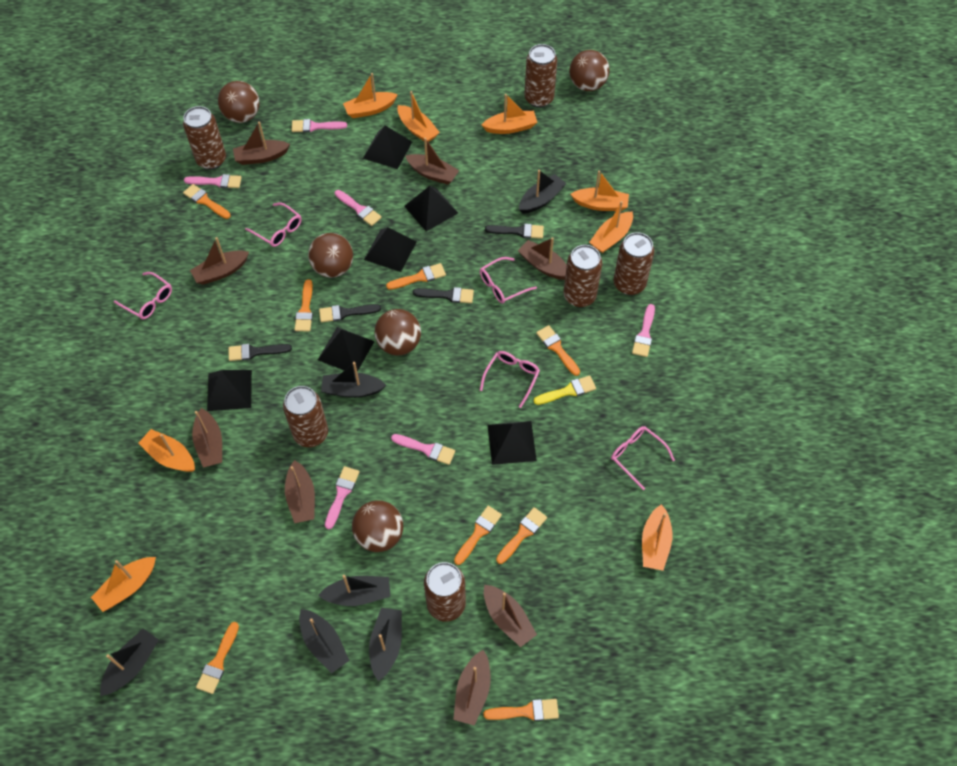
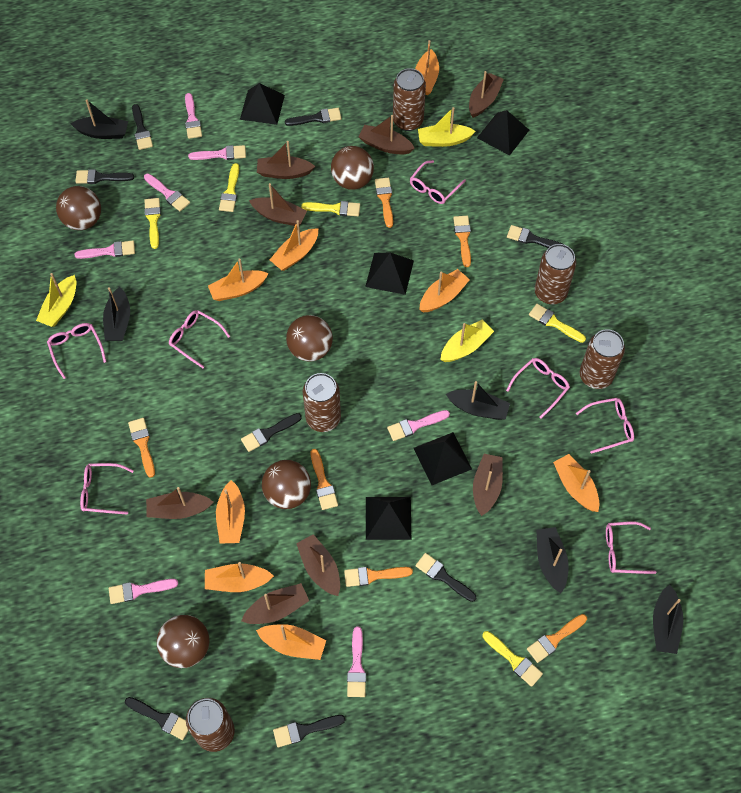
black boat: 6 -> 5
black brush: 4 -> 8
black pyramid: 6 -> 5
brown can: 6 -> 5
orange brush: 8 -> 6
pink brush: 6 -> 7
pink glasses: 5 -> 7
yellow boat: 0 -> 3
yellow brush: 1 -> 5

